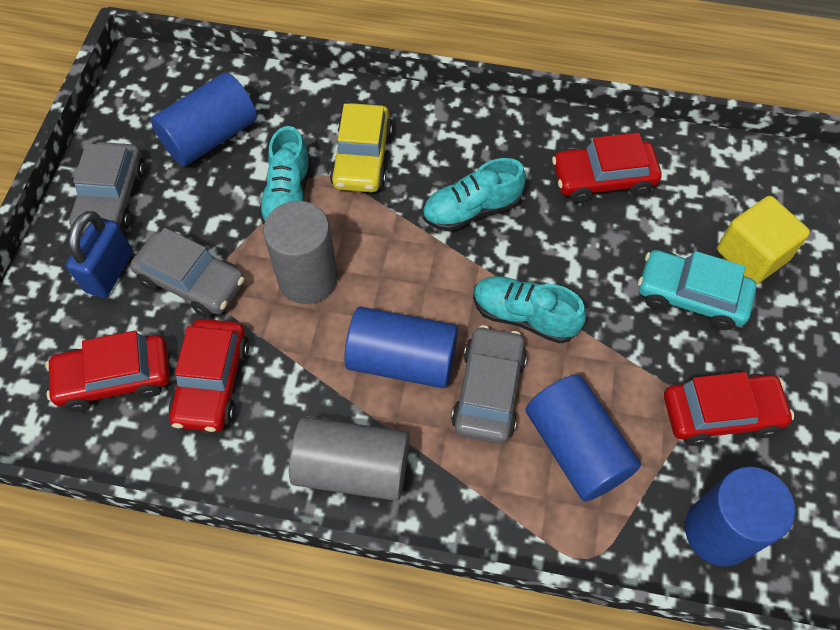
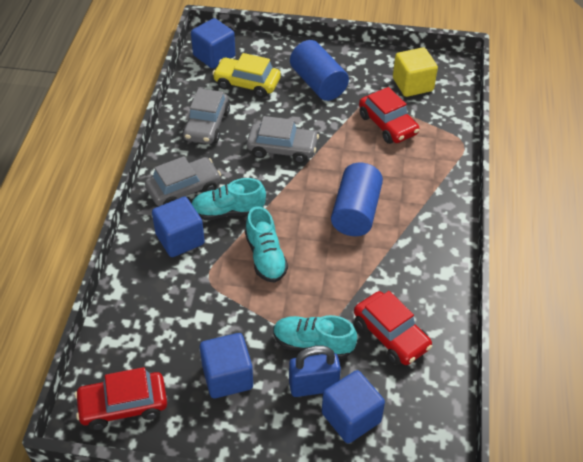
blue cube: 0 -> 4
blue cylinder: 4 -> 2
grey cylinder: 2 -> 0
red car: 4 -> 3
turquoise car: 1 -> 0

